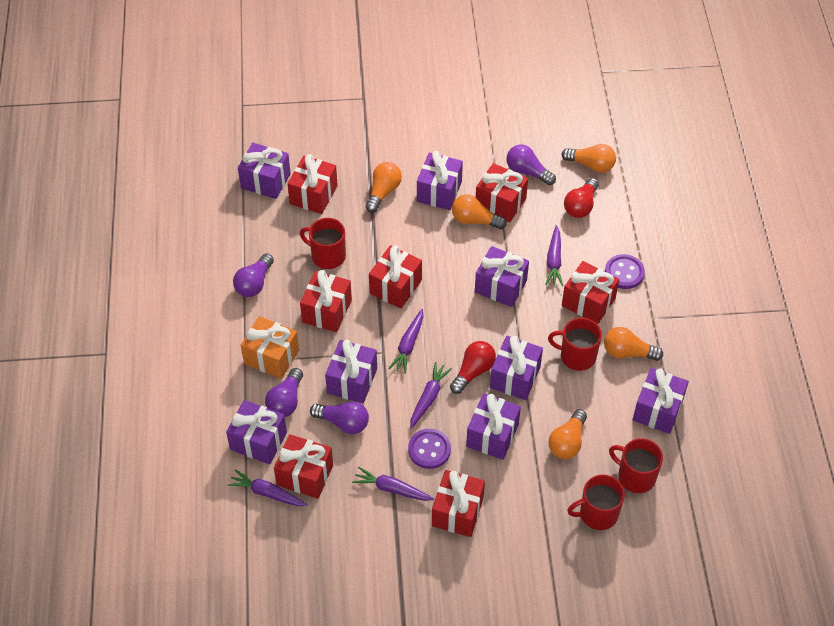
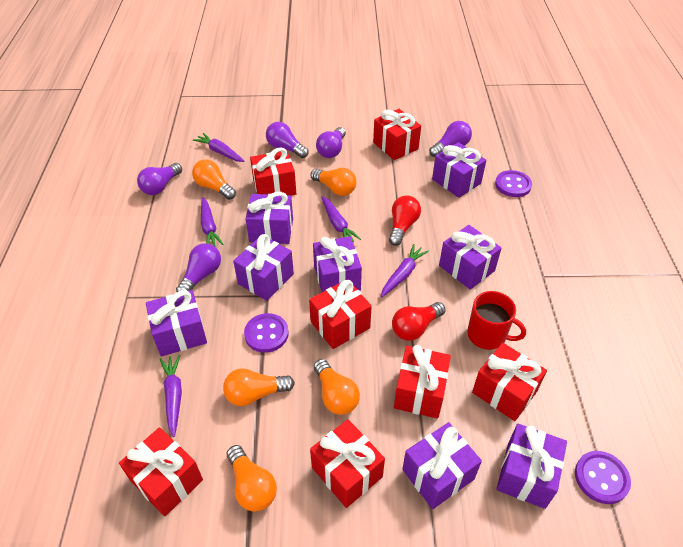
orange gift: 1 -> 0
purple button: 2 -> 3
purple light bulb: 4 -> 5
red mug: 4 -> 1

